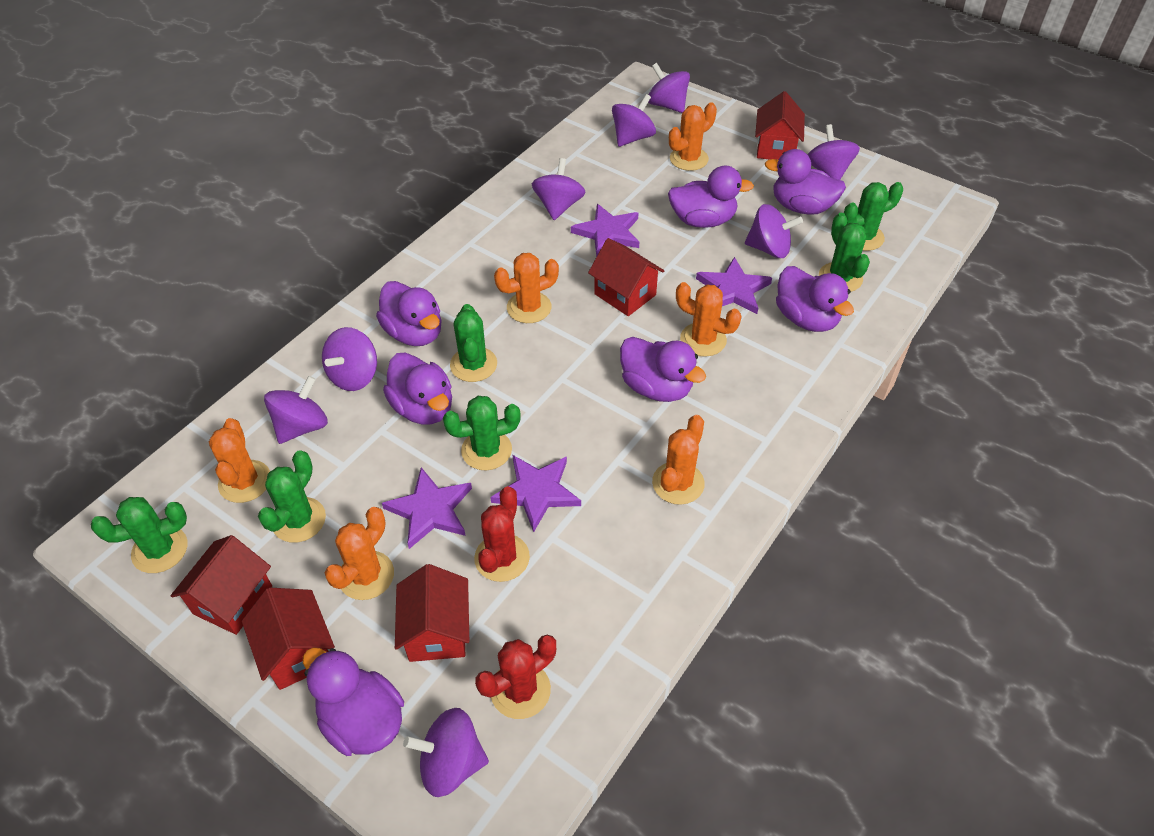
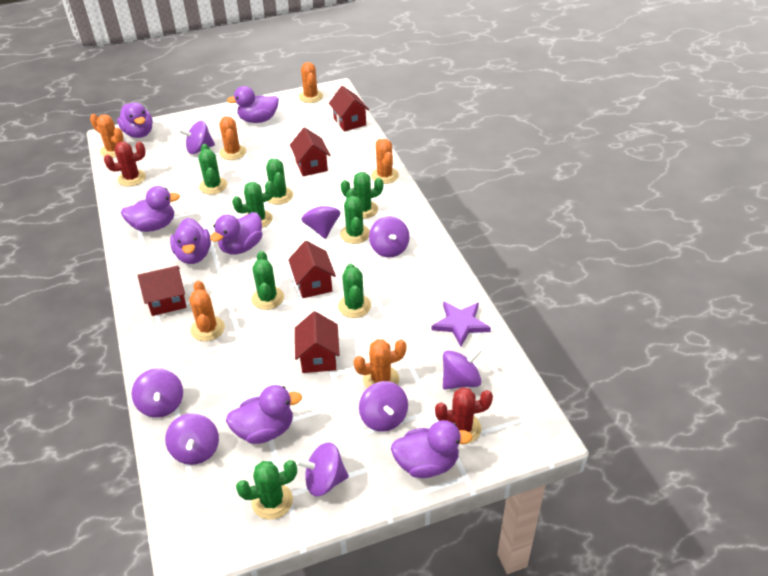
green cactus: 6 -> 8
purple star: 4 -> 1

